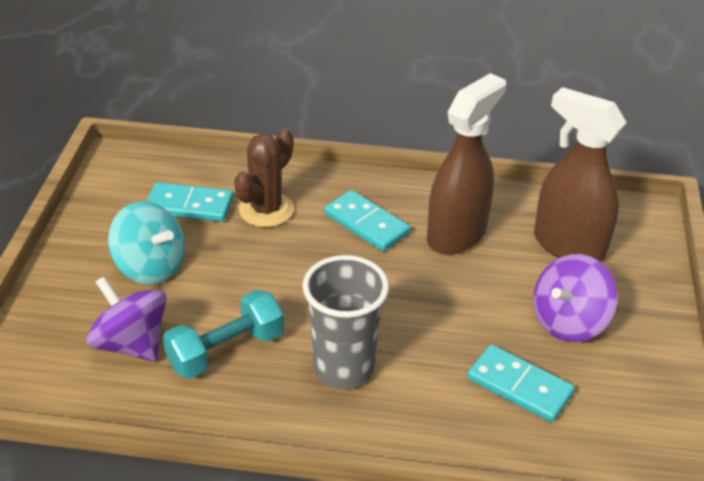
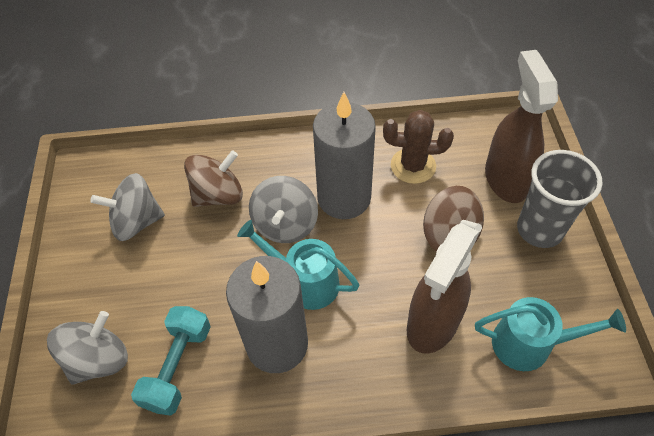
brown spinning top: 0 -> 2
grey candle: 0 -> 2
grey spinning top: 0 -> 3
purple spinning top: 2 -> 0
turquoise domino: 3 -> 0
turquoise spinning top: 1 -> 0
turquoise watering can: 0 -> 2

